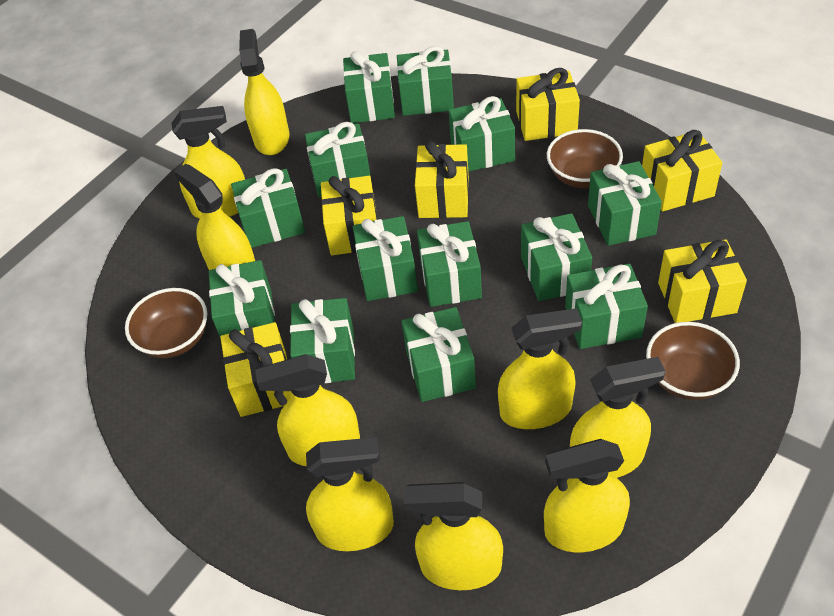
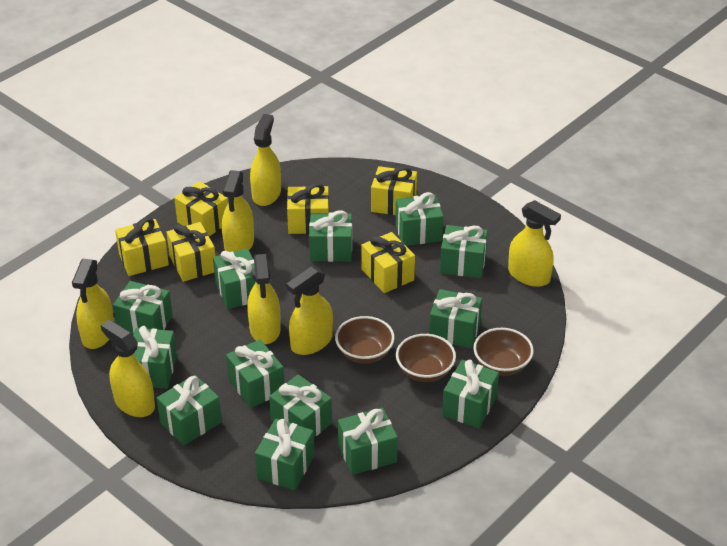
yellow spray bottle: 9 -> 7

